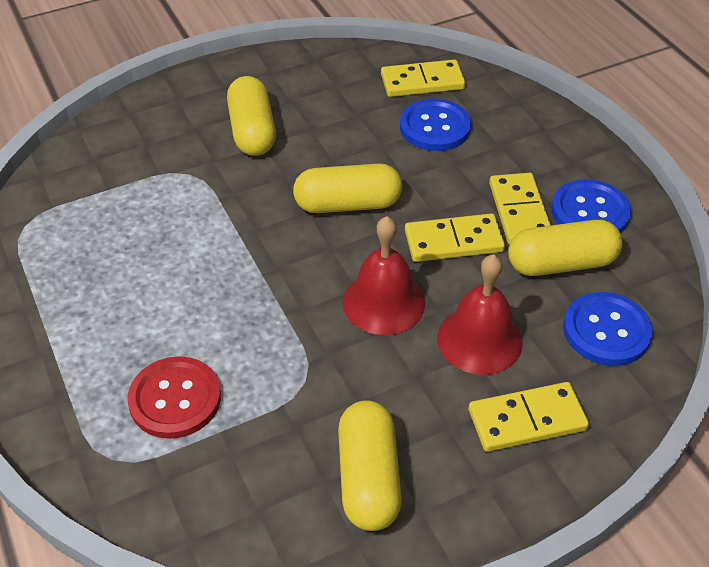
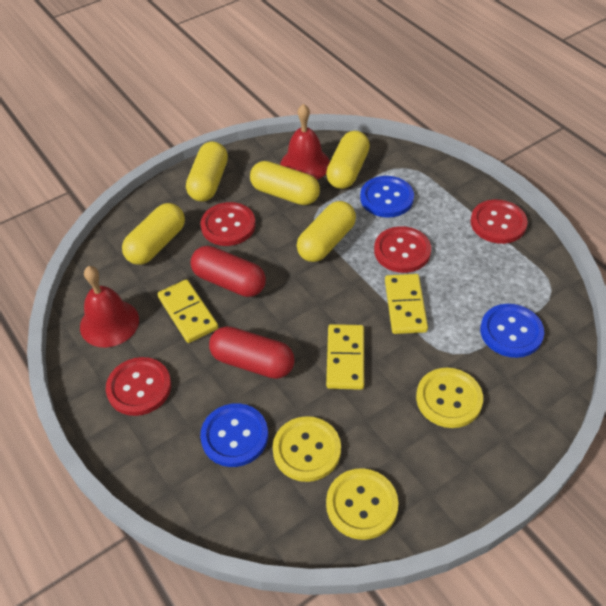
red button: 1 -> 4
red capsule: 0 -> 2
yellow button: 0 -> 3
yellow capsule: 4 -> 5
yellow domino: 4 -> 3

